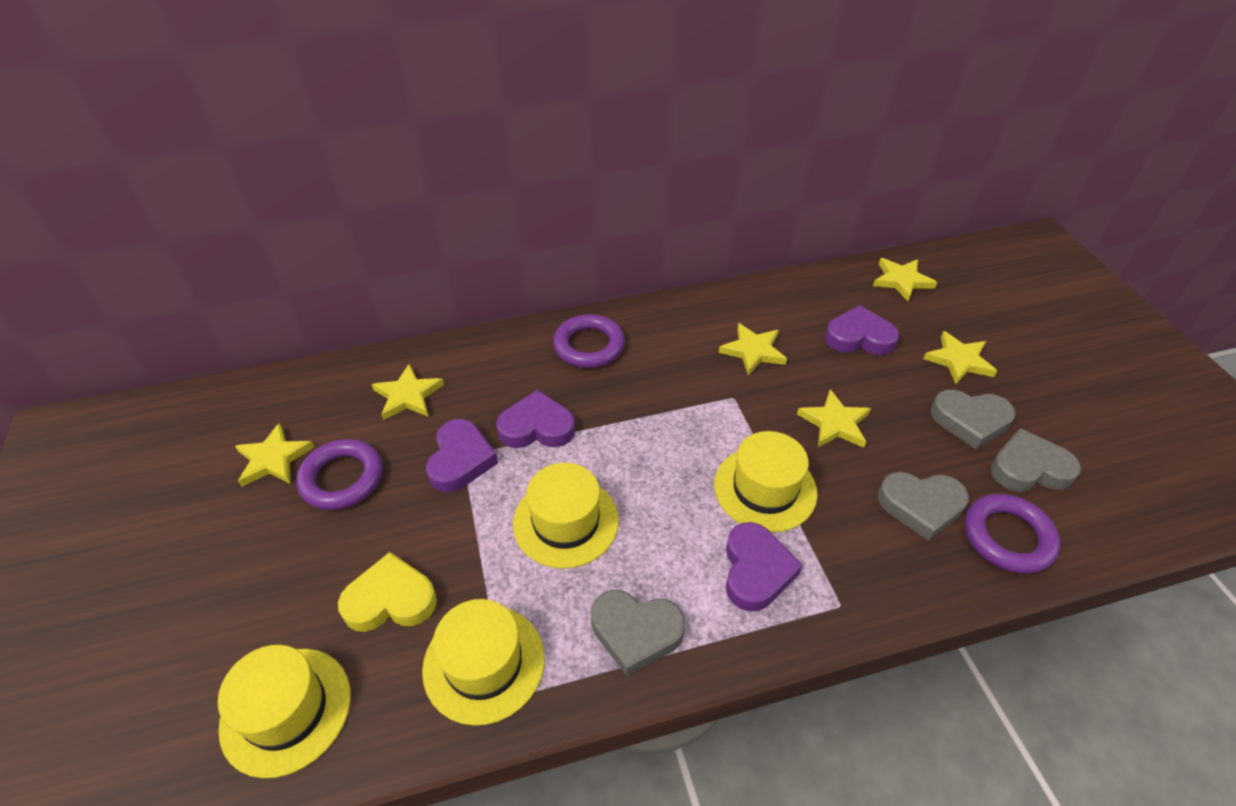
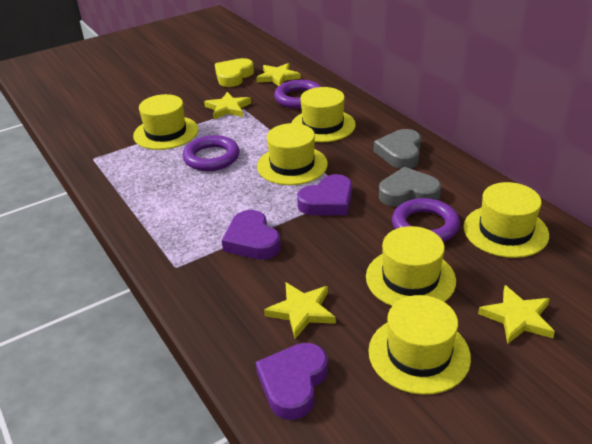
grey heart: 4 -> 2
purple heart: 4 -> 3
yellow hat: 4 -> 6
yellow star: 6 -> 4

